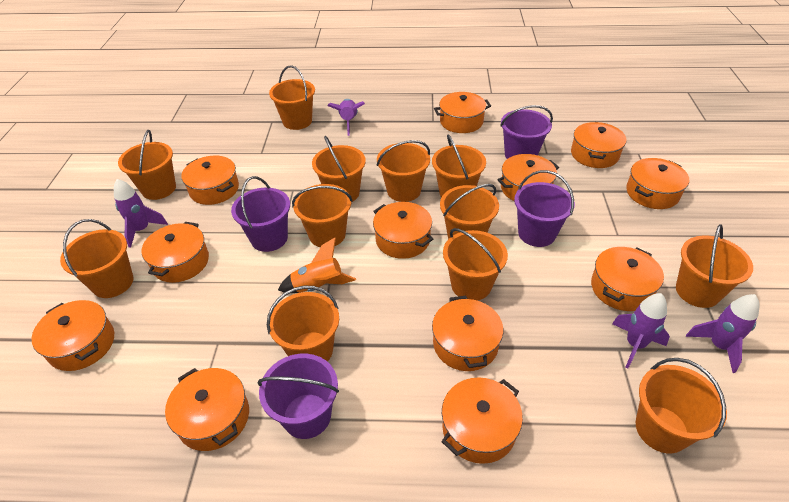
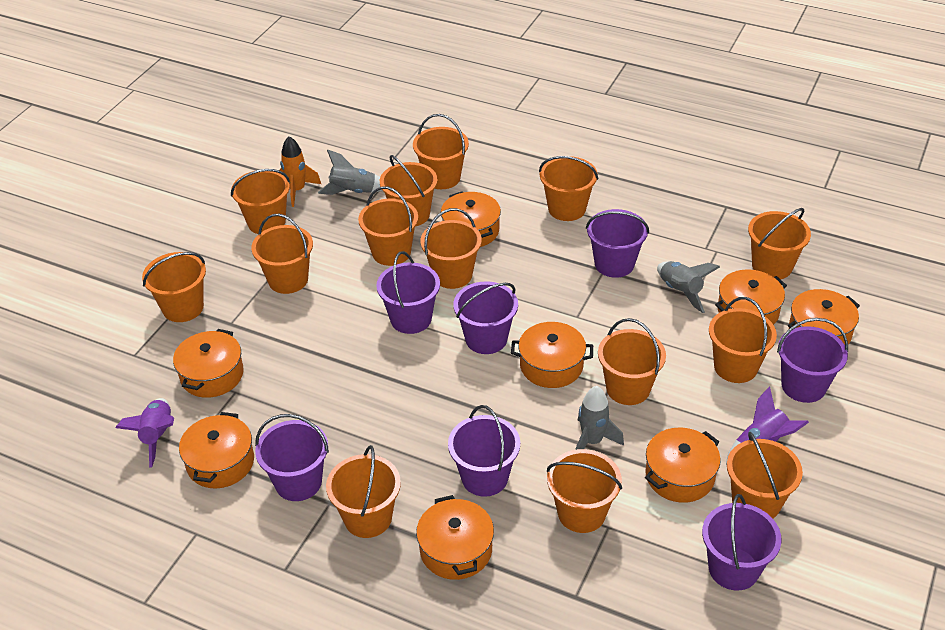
grey rocket: 0 -> 3
orange bucket: 12 -> 14
orange pot: 12 -> 8
purple bucket: 4 -> 7
purple rocket: 4 -> 2

